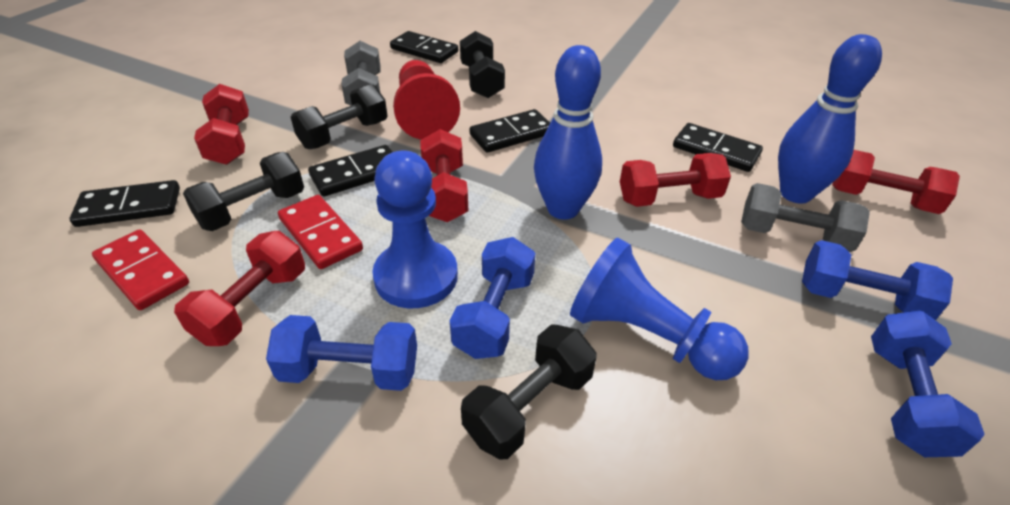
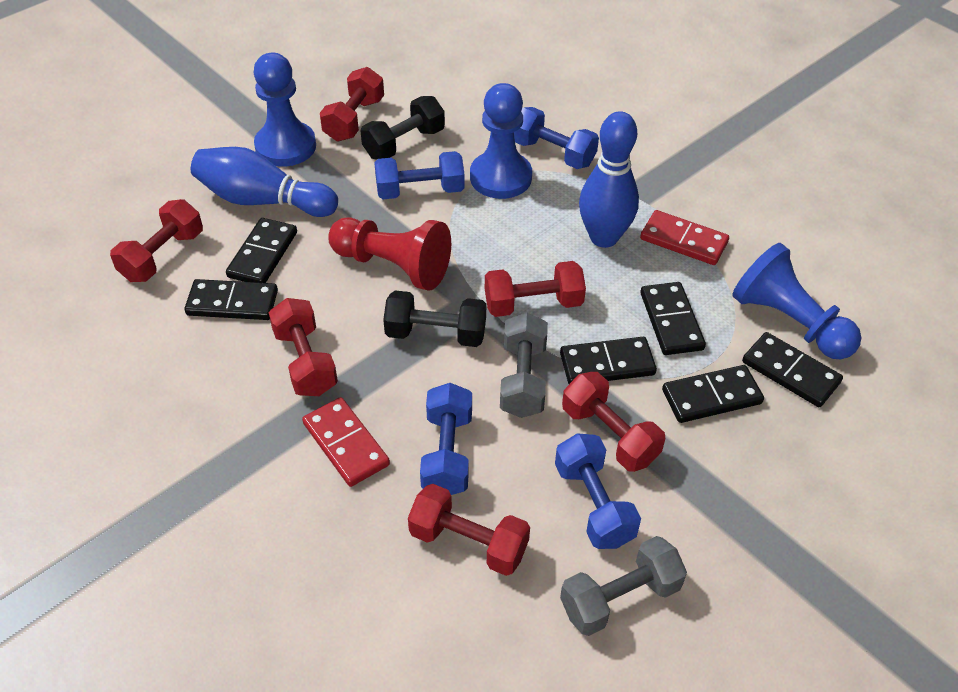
black domino: 5 -> 6
black dumbbell: 4 -> 2
blue pawn: 2 -> 3
red dumbbell: 5 -> 6

